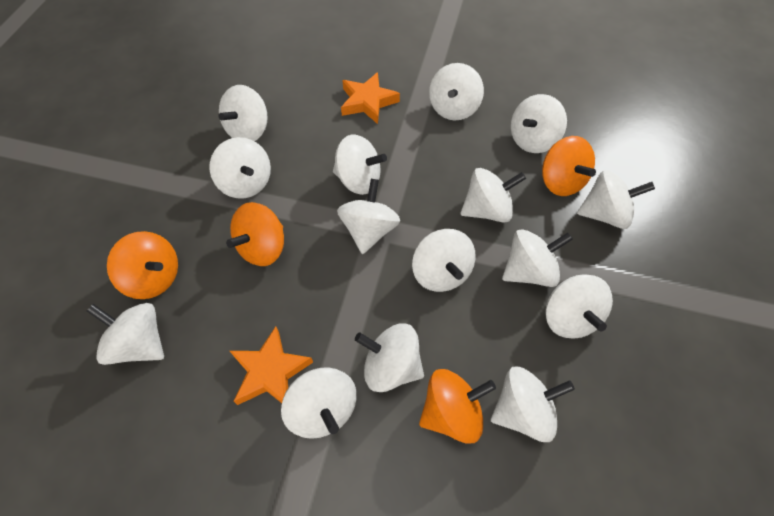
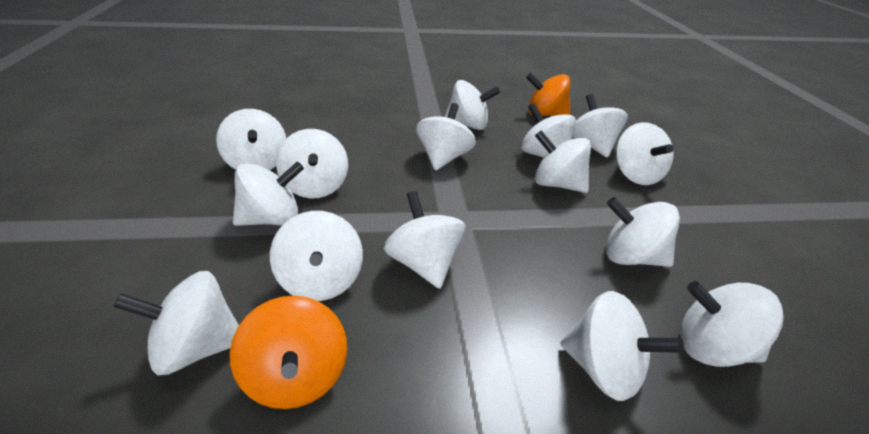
orange spinning top: 4 -> 2
orange star: 2 -> 0

